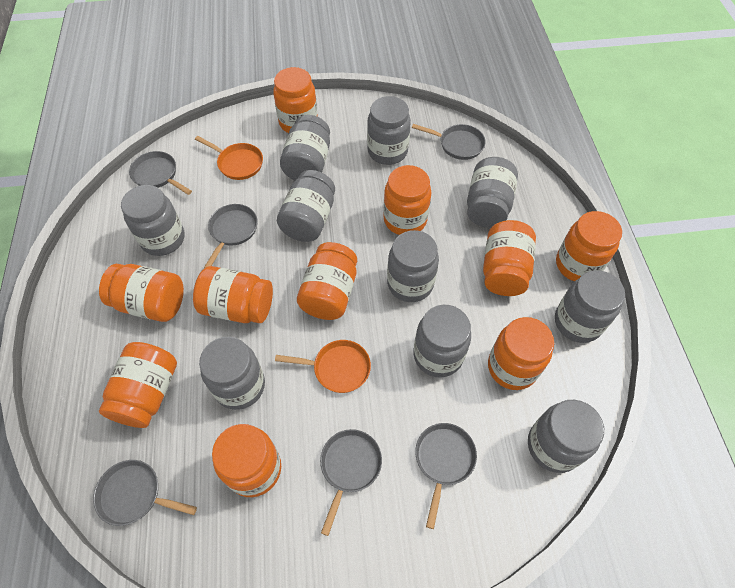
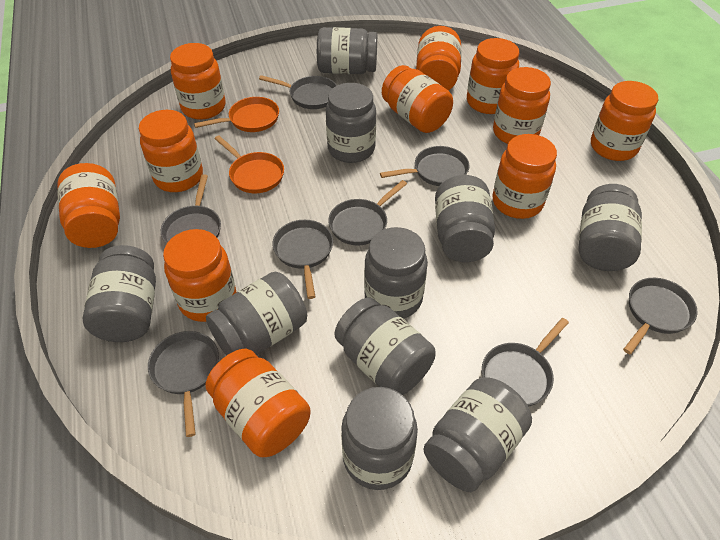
grey pan: 6 -> 8
orange jar: 10 -> 11

